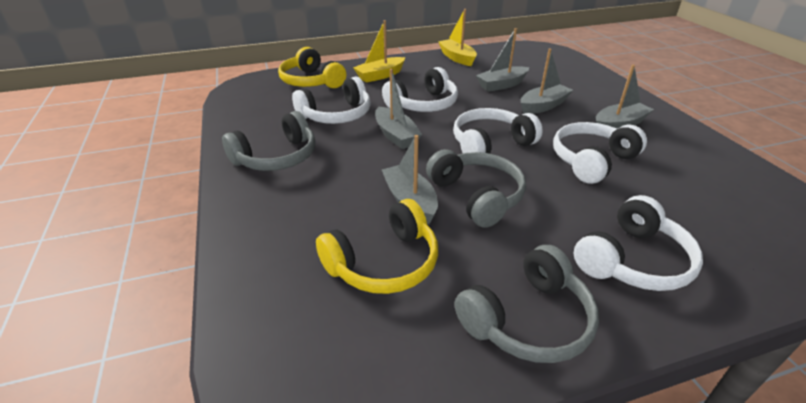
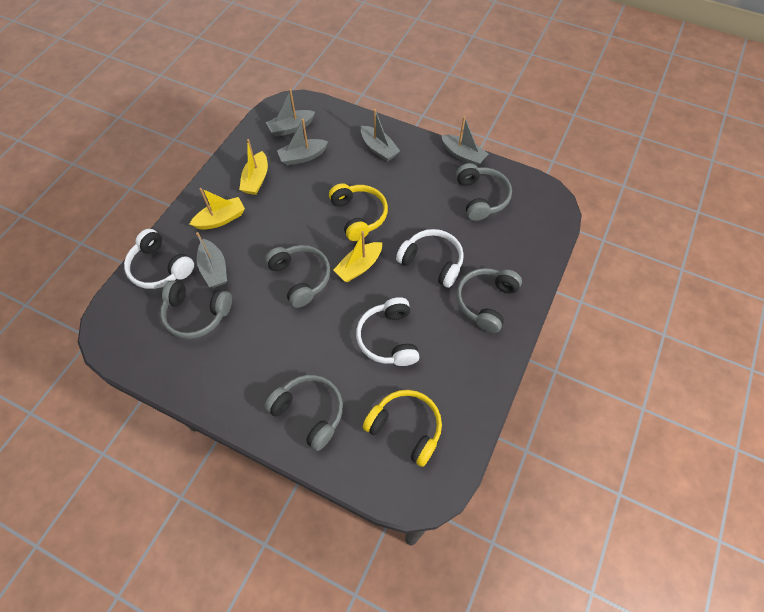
grey headphones: 3 -> 5
white headphones: 5 -> 3
yellow boat: 2 -> 3

